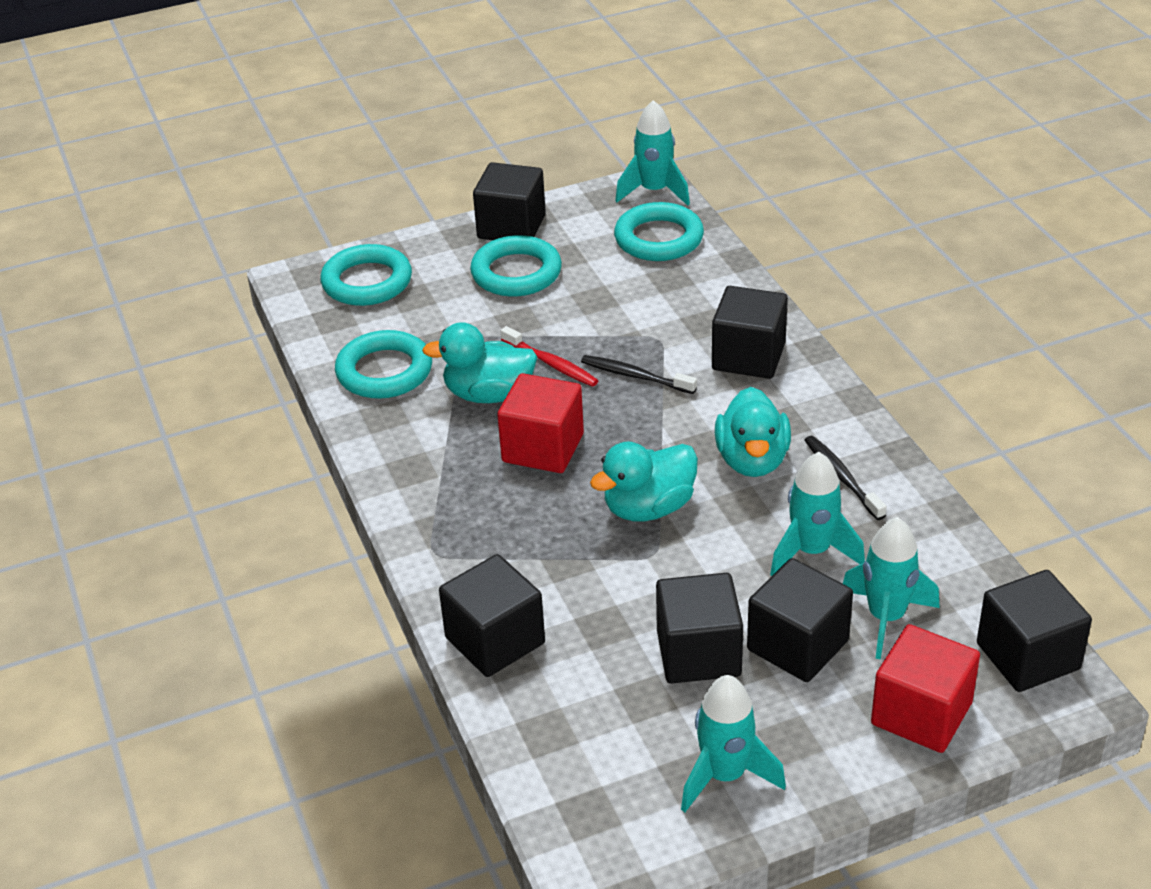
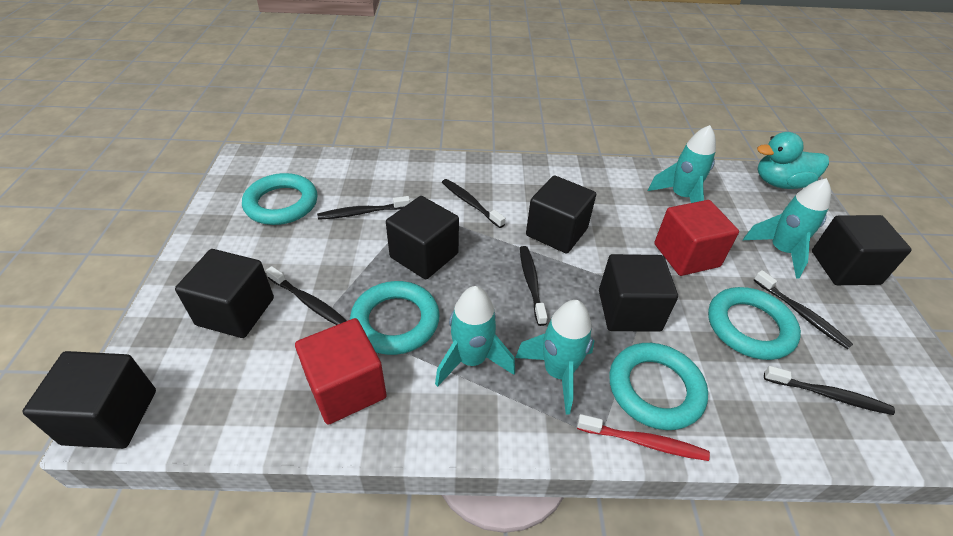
black toothbrush: 2 -> 6
turquoise duck: 3 -> 1

